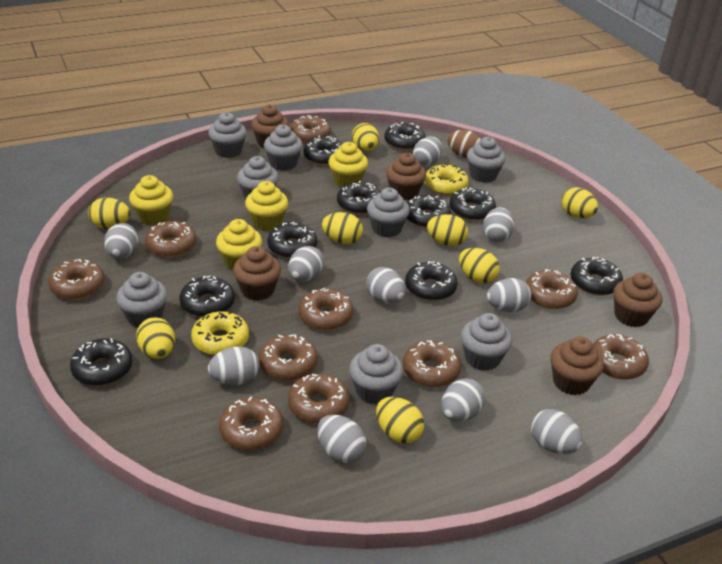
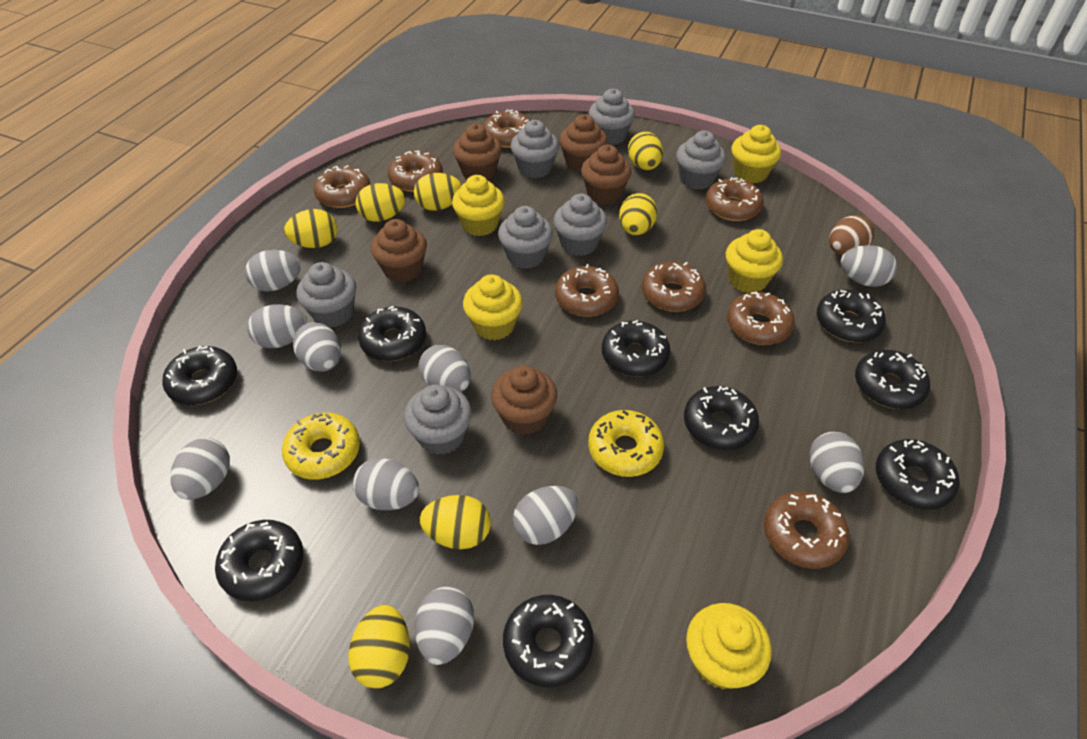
black donut: 10 -> 9
brown donut: 10 -> 8
grey cupcake: 8 -> 7
yellow cupcake: 4 -> 5
yellow egg: 8 -> 7

